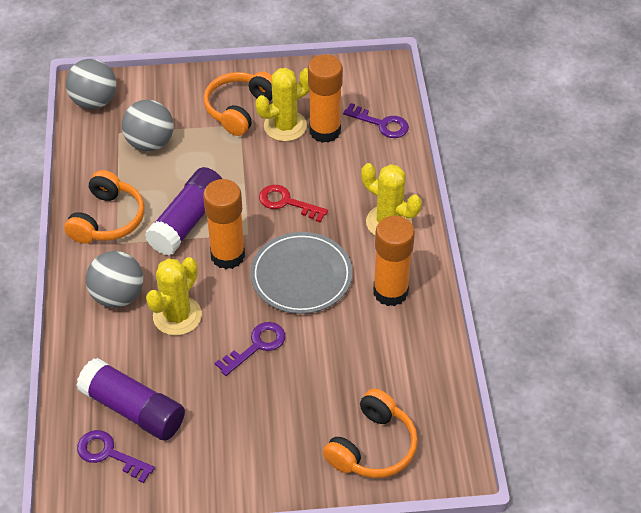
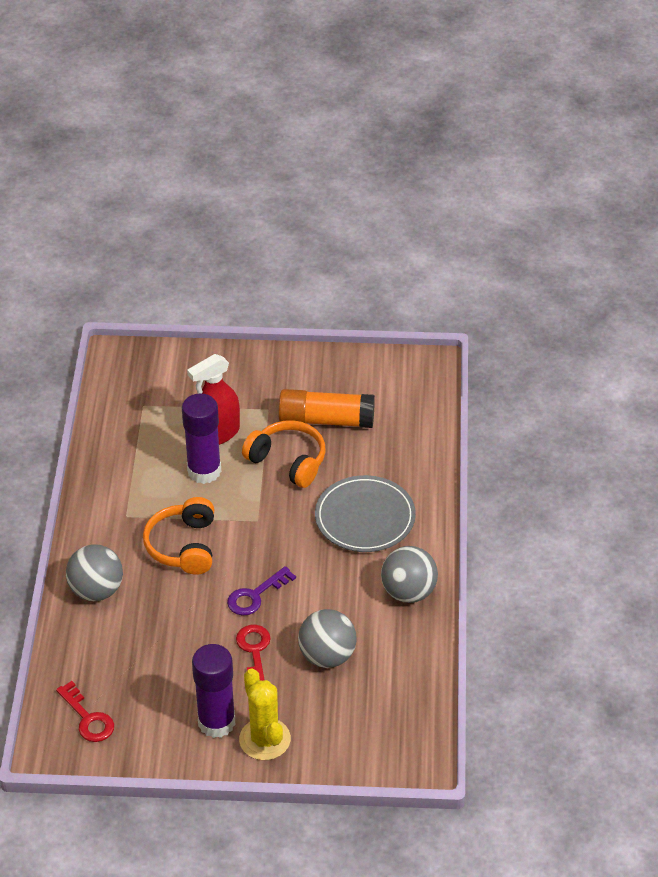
orange glue stick: 3 -> 1
orange headphones: 3 -> 2
purple key: 3 -> 1
red key: 1 -> 2
red spray bottle: 0 -> 1
yellow cactus: 3 -> 1

